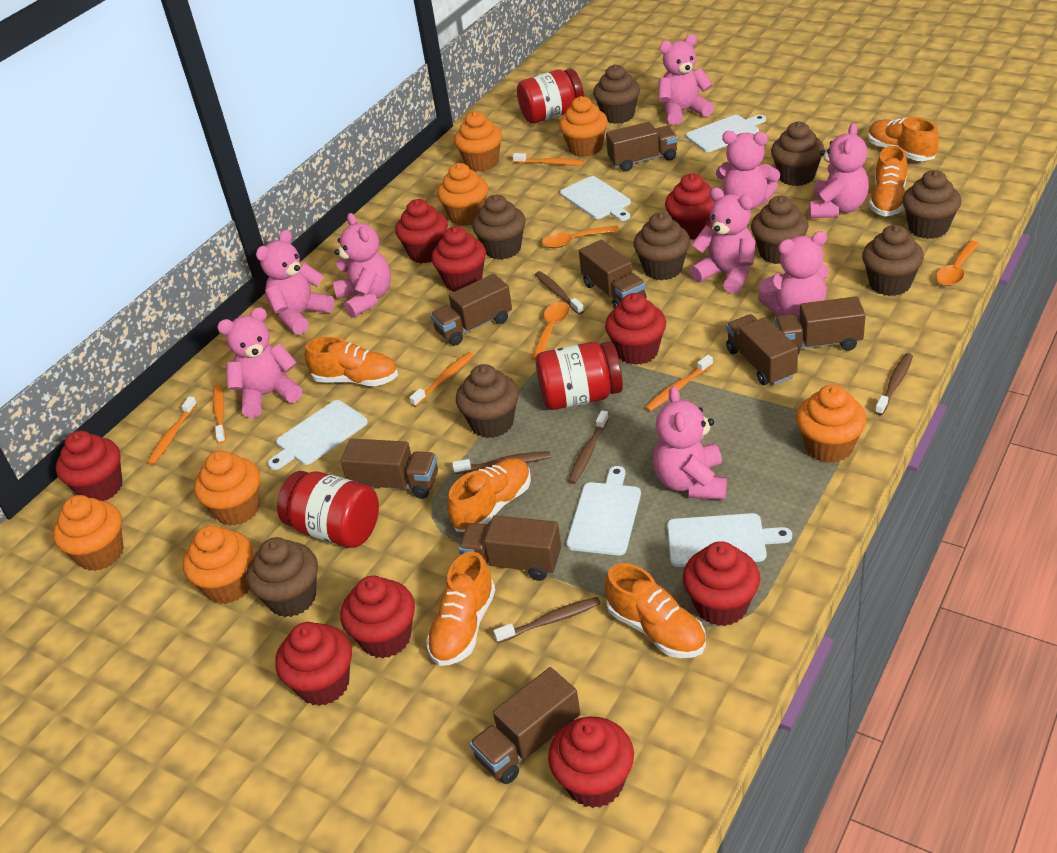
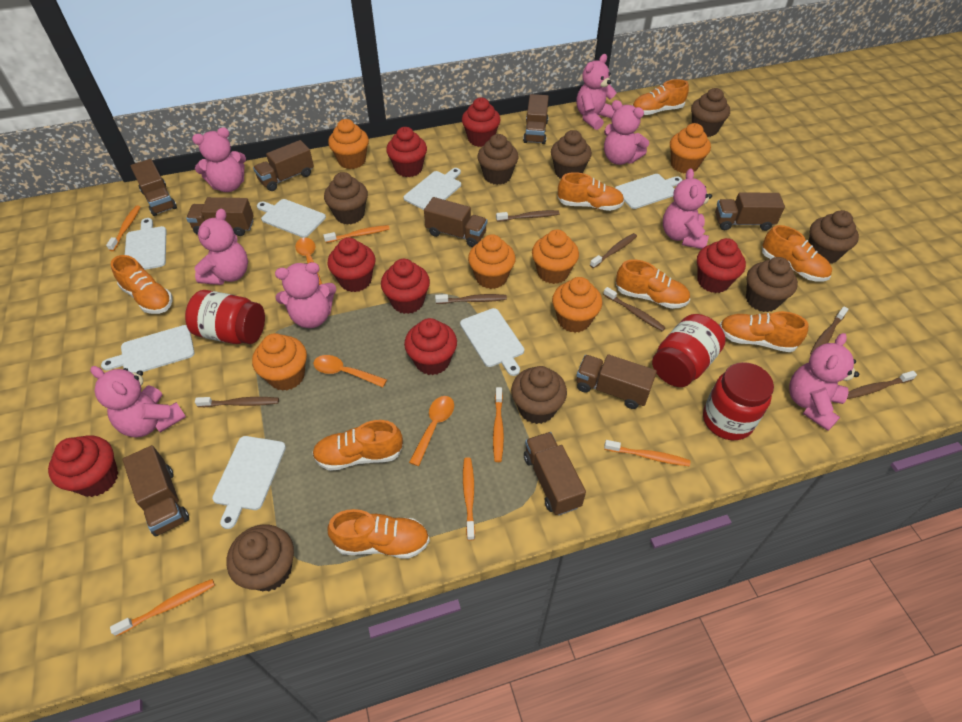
brown cupcake: 9 -> 8
brown toothbrush: 5 -> 7
brown truck: 8 -> 9
orange cupcake: 7 -> 6
orange shoe: 6 -> 8
orange toothbrush: 5 -> 6
pink teddy bear: 9 -> 8
red cupcake: 9 -> 7
white cutting board: 5 -> 7

